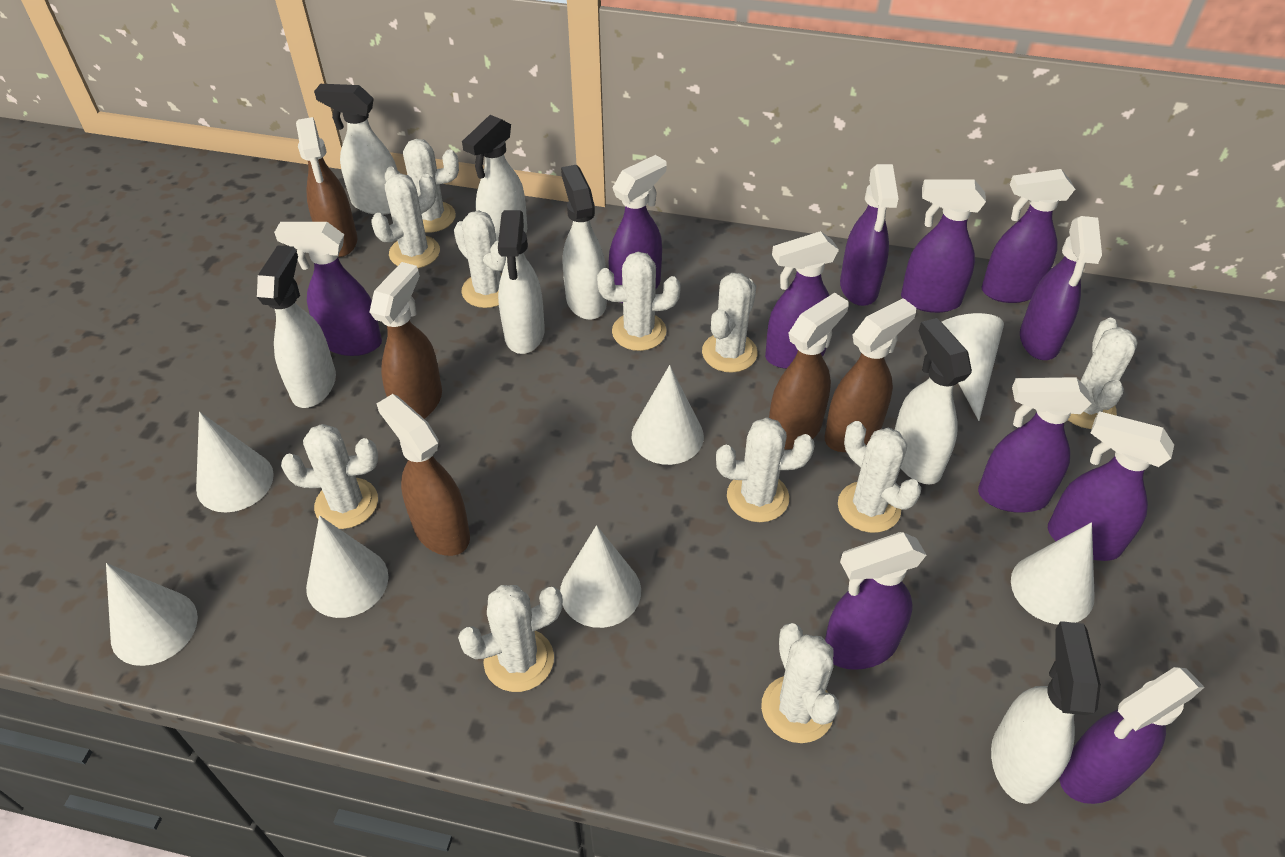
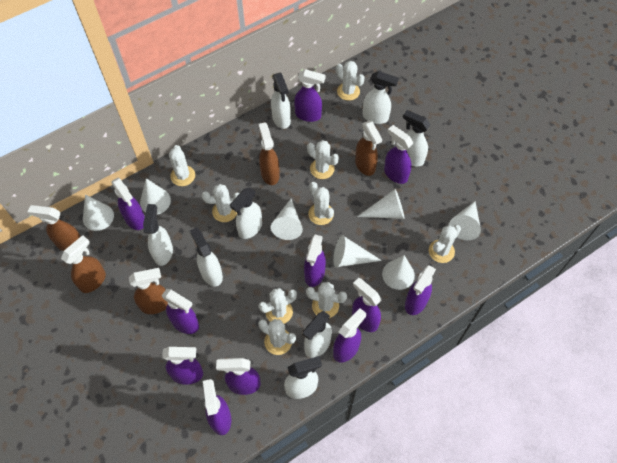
white cactus: 11 -> 9
white spray bottle: 7 -> 8

